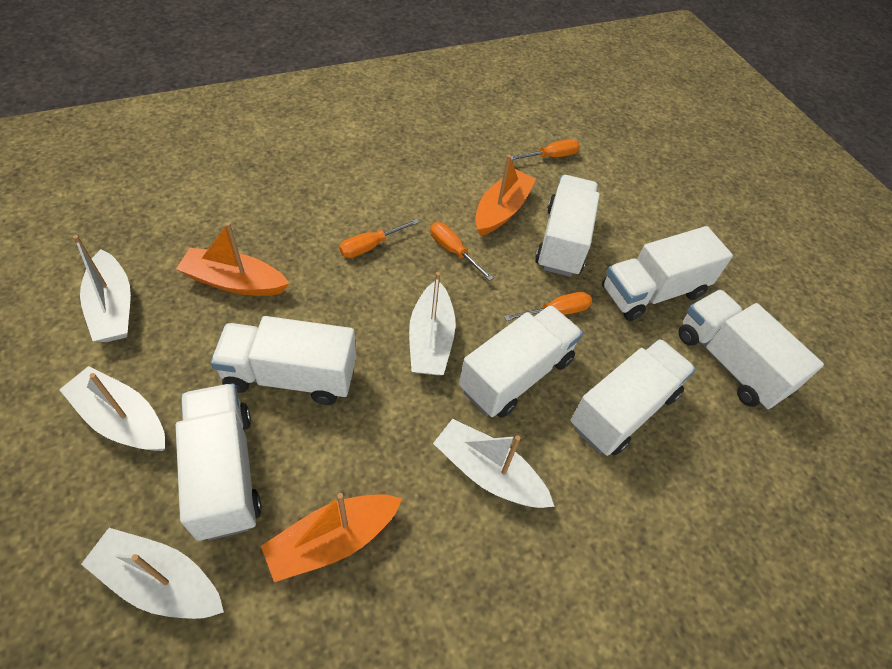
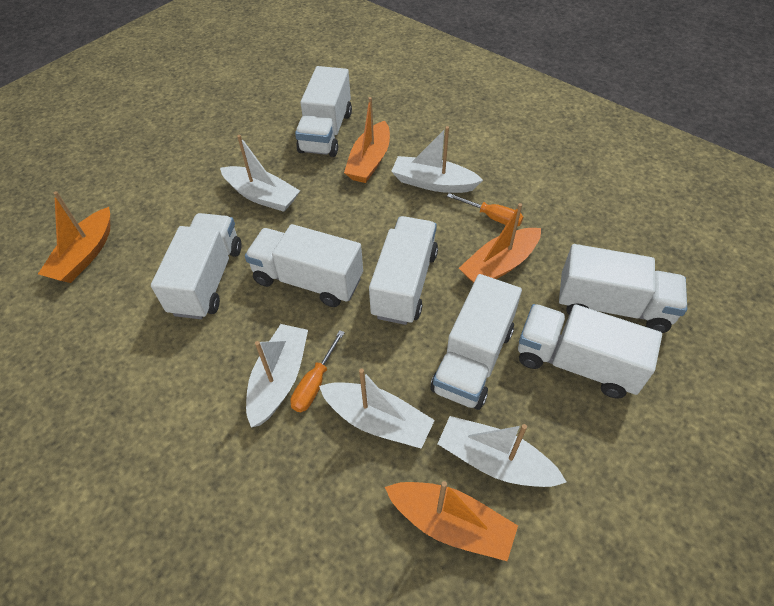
orange boat: 3 -> 4
orange screwdriver: 4 -> 2

